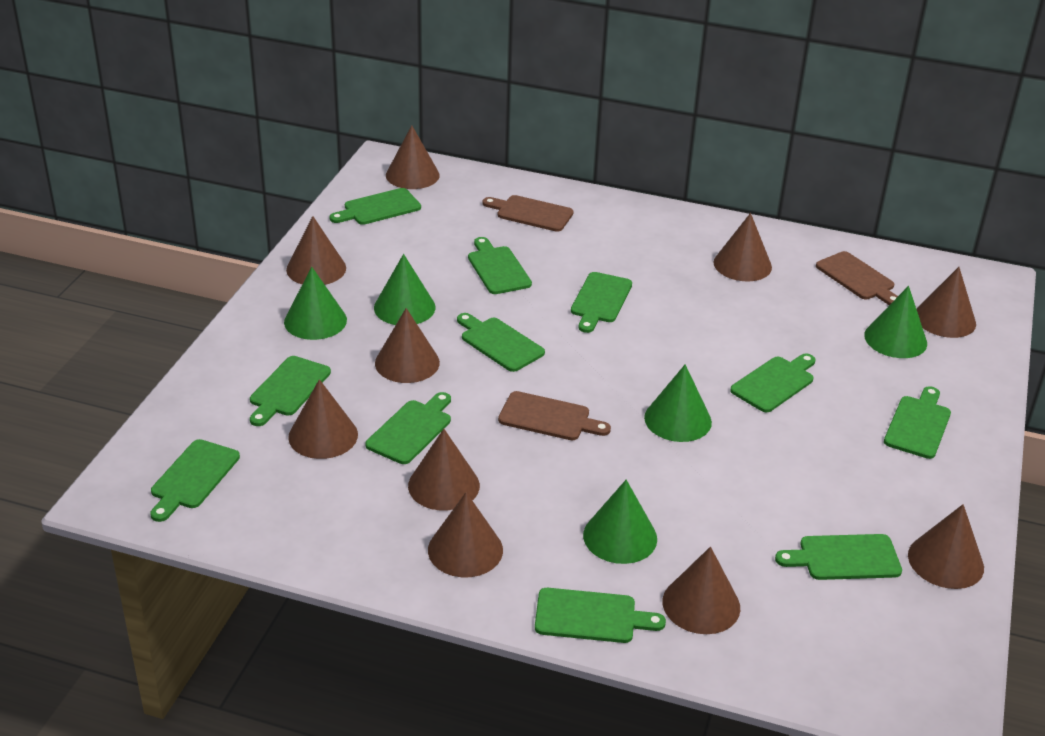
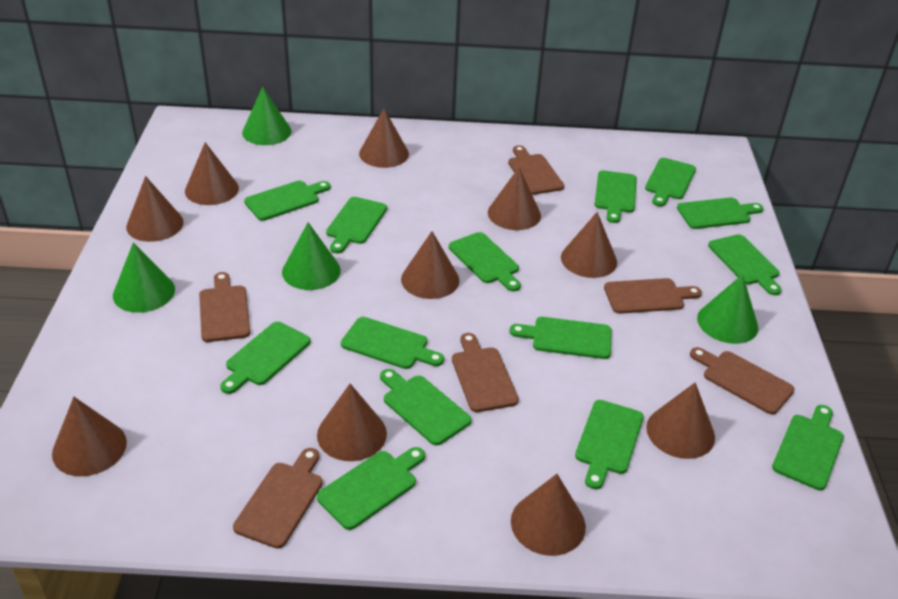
brown cutting board: 3 -> 6
green cone: 5 -> 4
green cutting board: 11 -> 14

